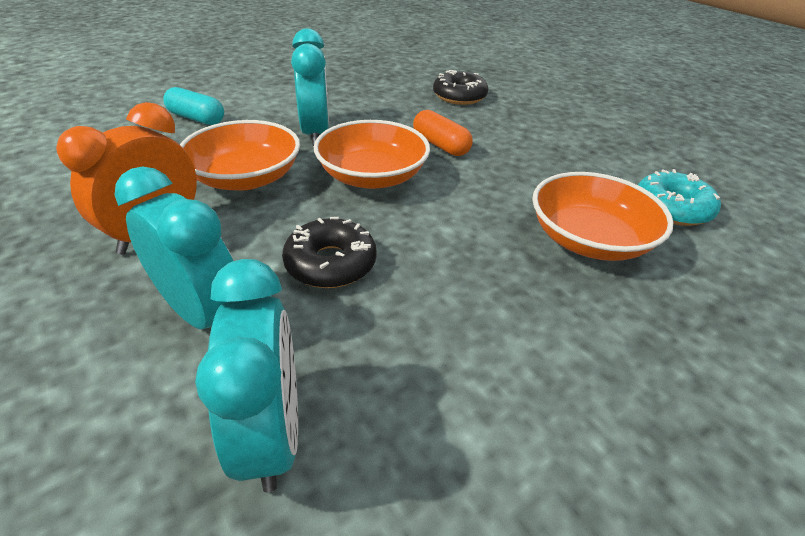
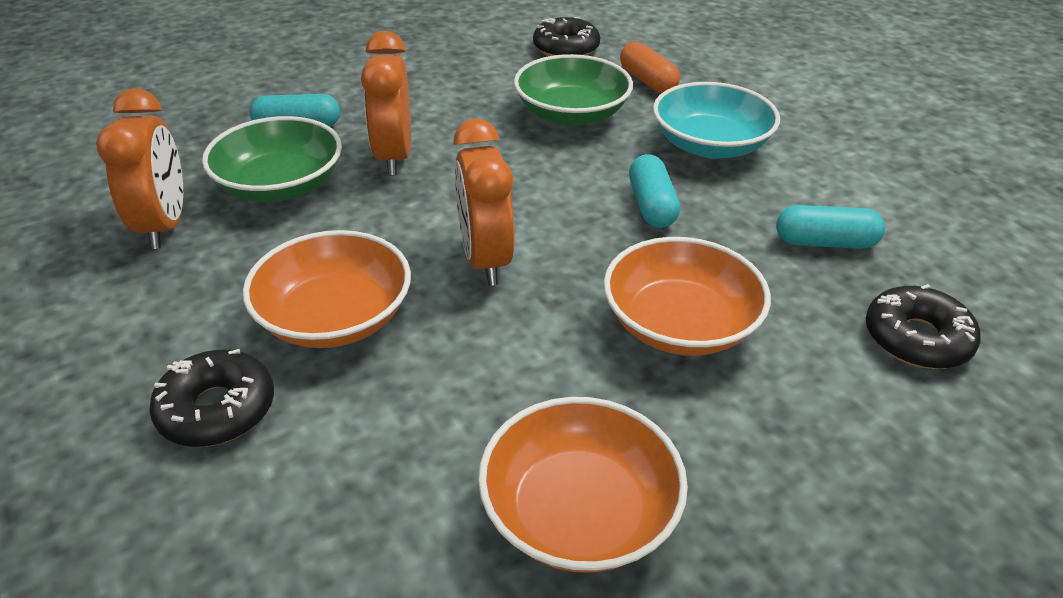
black donut: 2 -> 3
green bowl: 0 -> 2
orange clock: 1 -> 3
turquoise bowl: 0 -> 1
turquoise capsule: 1 -> 3
turquoise clock: 3 -> 0
turquoise donut: 1 -> 0

